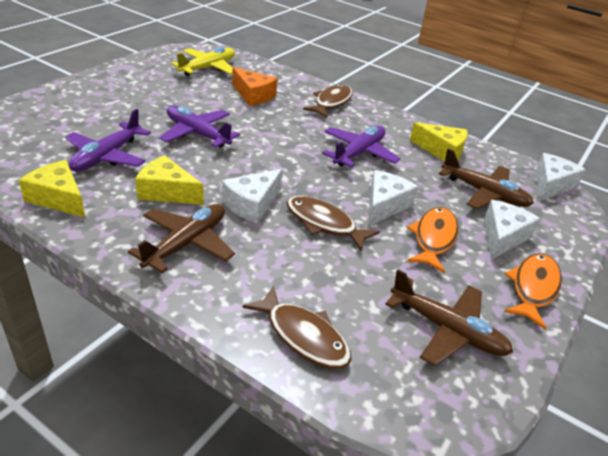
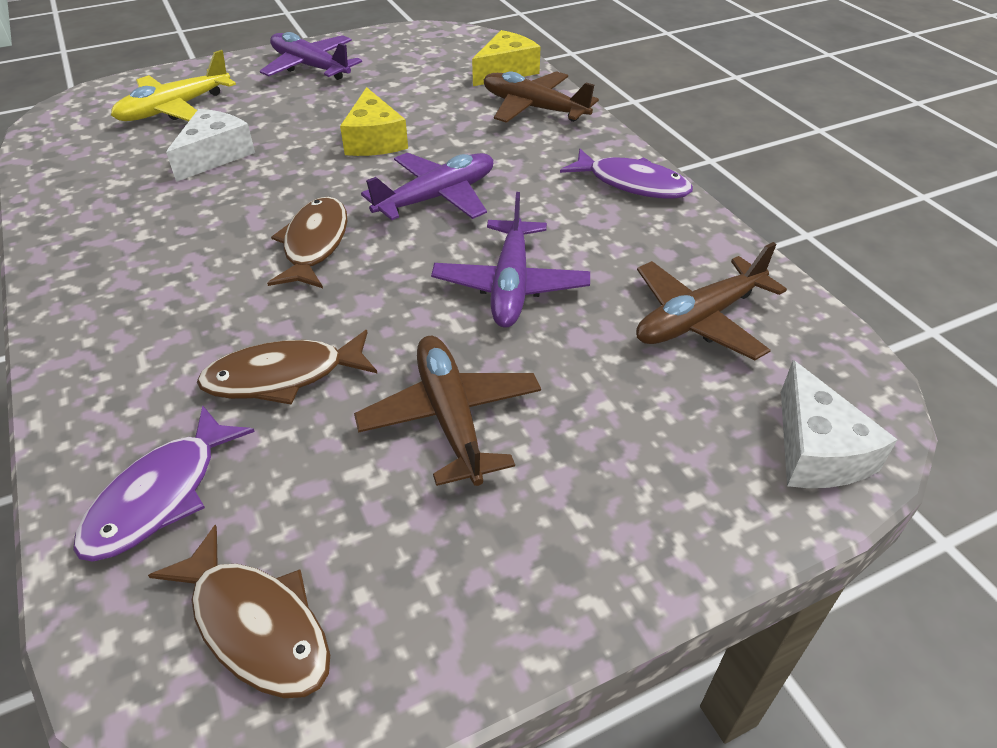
orange cheese: 1 -> 0
orange fish: 2 -> 0
purple fish: 0 -> 2
white cheese: 4 -> 2
yellow cheese: 3 -> 2

